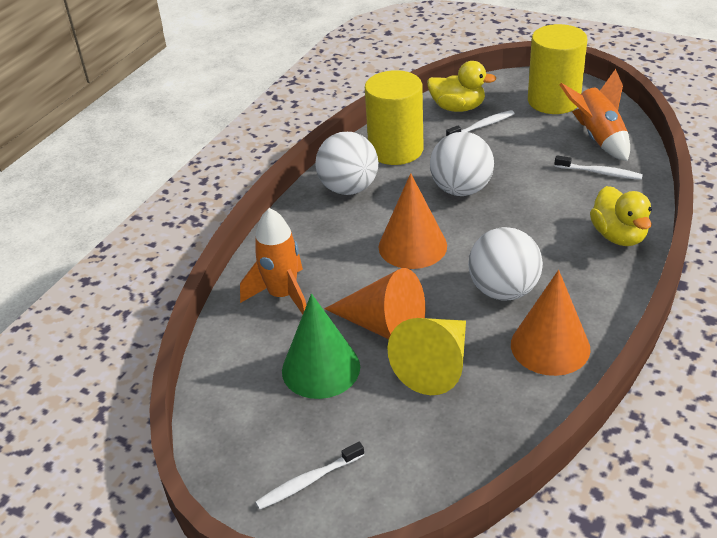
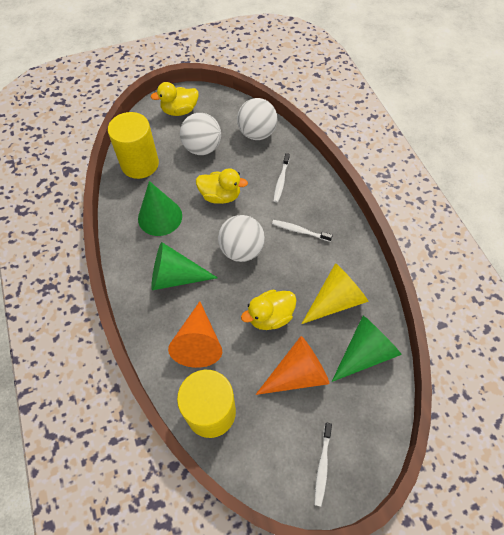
green cone: 1 -> 3
orange cone: 3 -> 2
orange rocket: 2 -> 0
yellow duck: 2 -> 3

